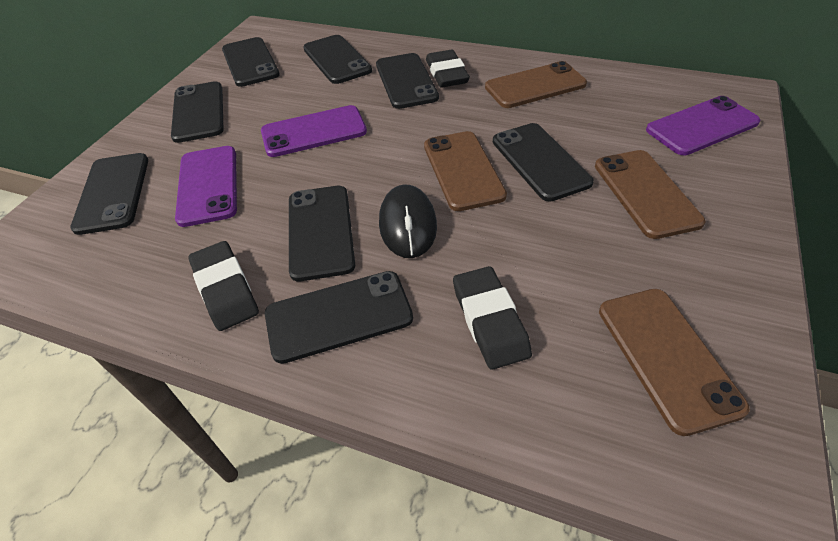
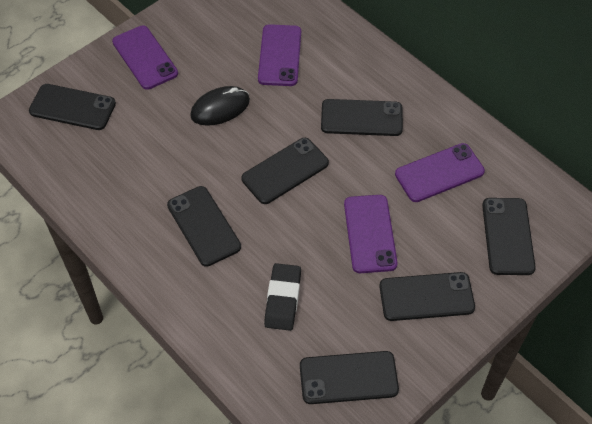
black eraser: 3 -> 1
black phone: 8 -> 7
brown phone: 4 -> 0
purple phone: 3 -> 4

